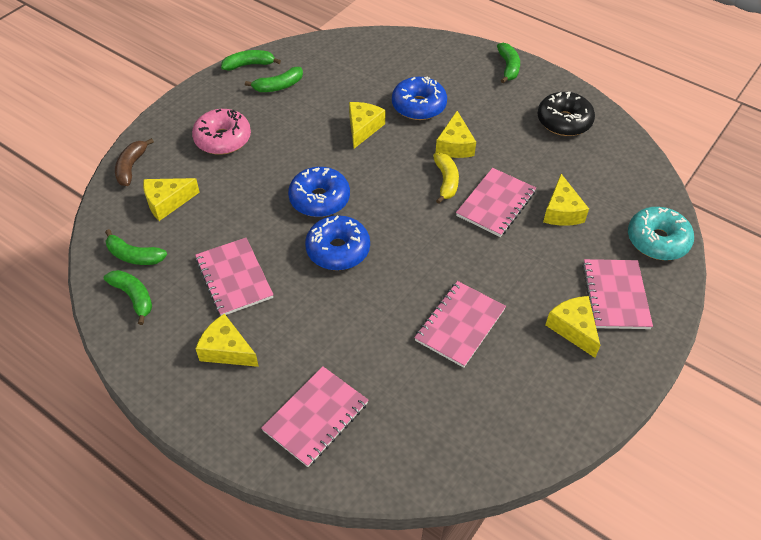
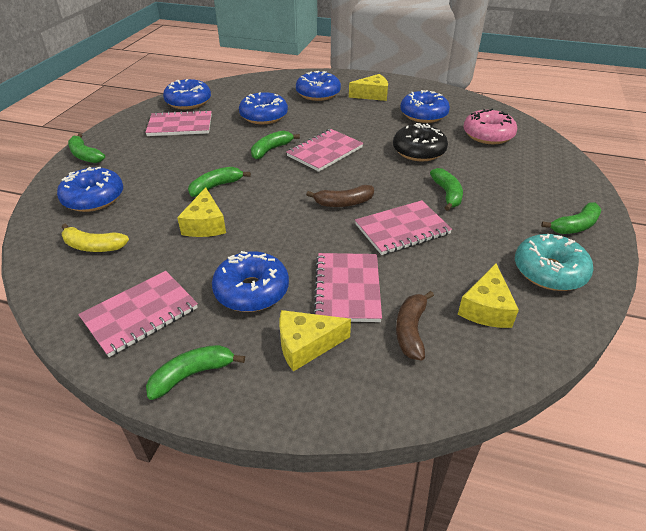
blue donut: 3 -> 6
brown banana: 1 -> 2
green banana: 5 -> 6
yellow cheese: 6 -> 4

